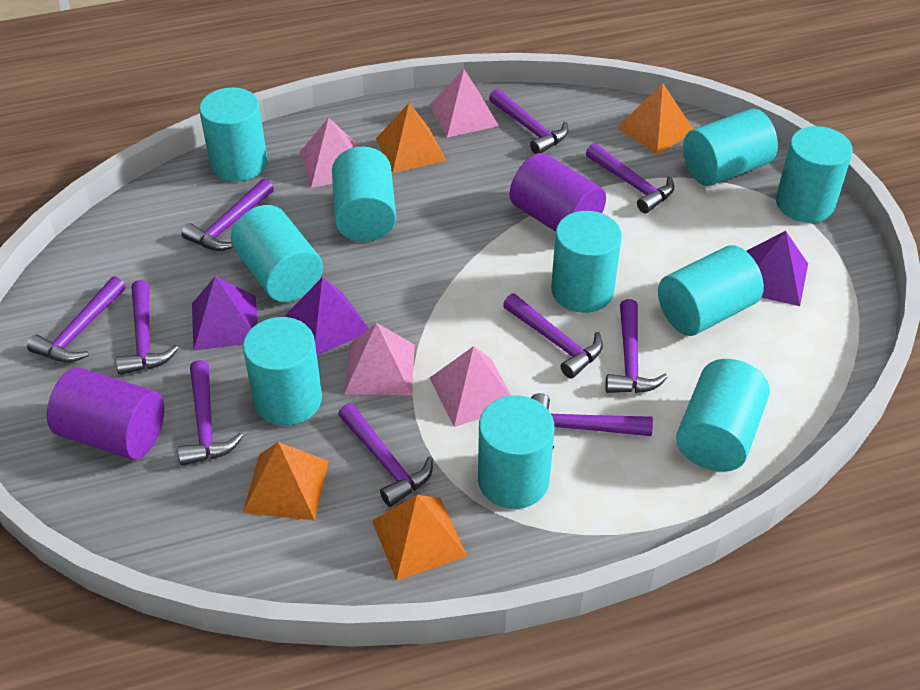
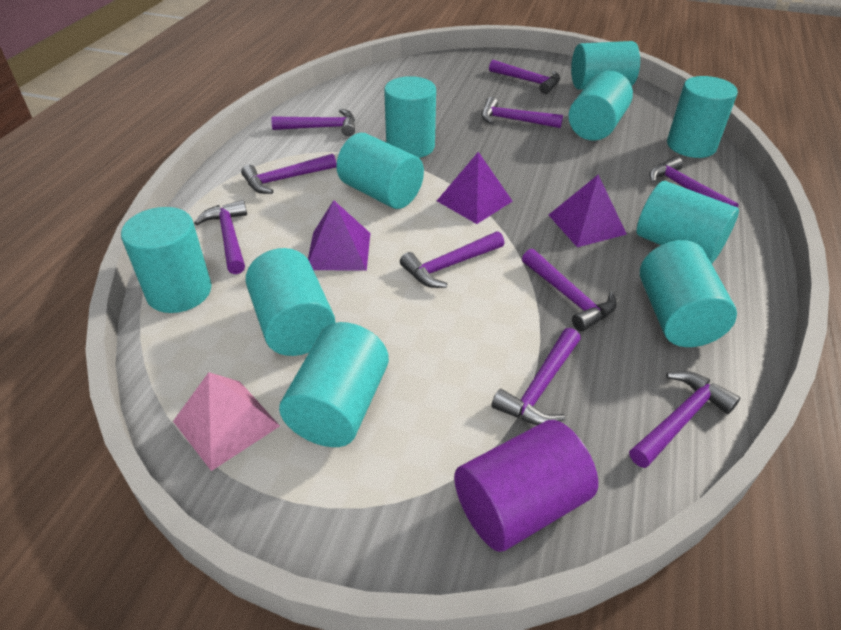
orange pyramid: 4 -> 0
pink pyramid: 4 -> 1
purple cylinder: 2 -> 1

